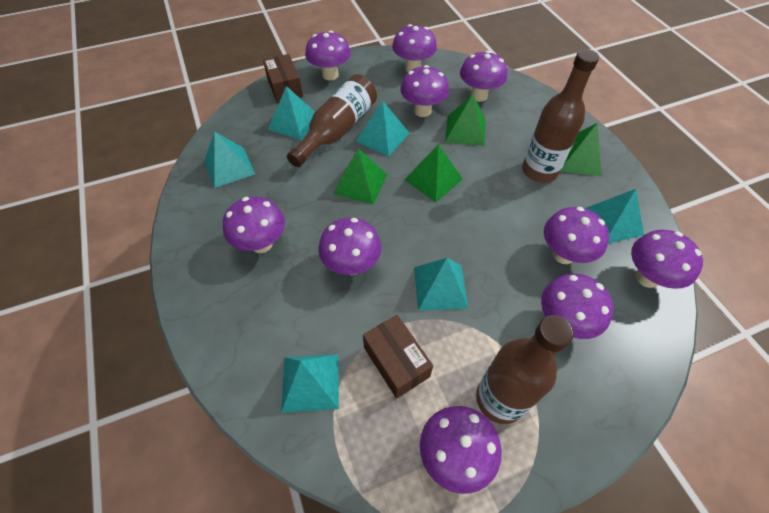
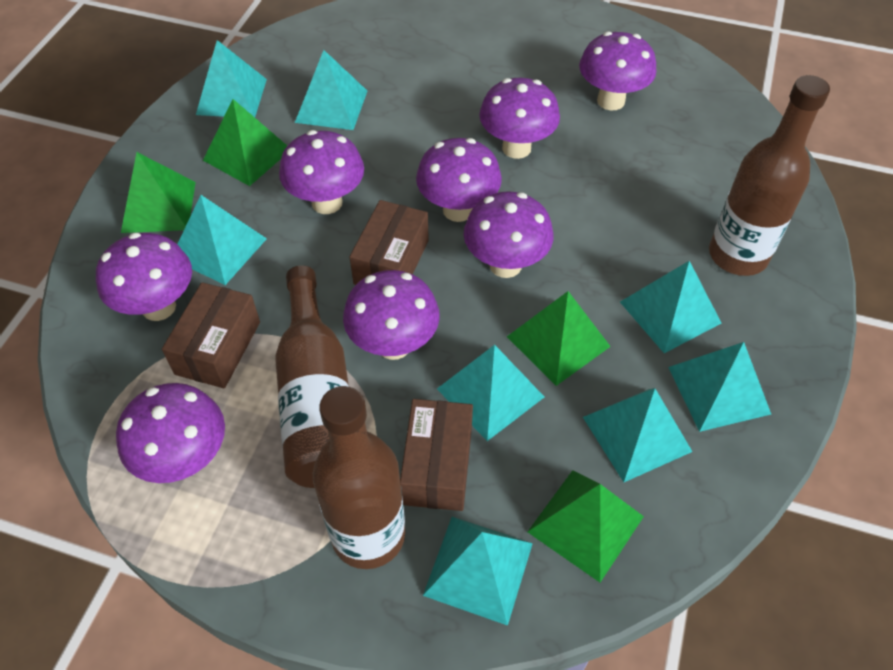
brown box: 2 -> 3
purple mushroom: 10 -> 8
turquoise pyramid: 6 -> 8

